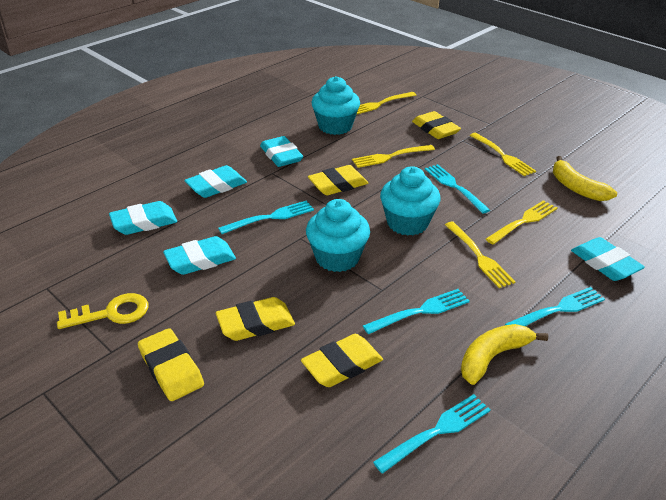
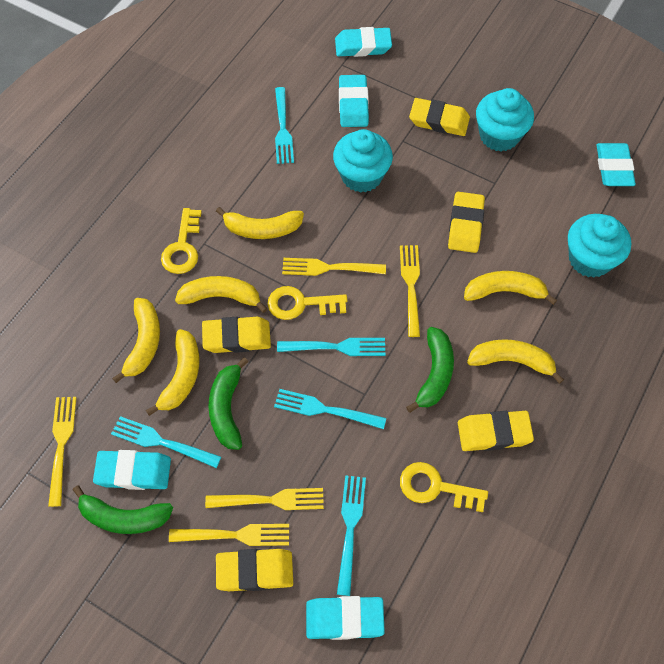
green banana: 0 -> 3
yellow banana: 2 -> 6
yellow key: 1 -> 3

